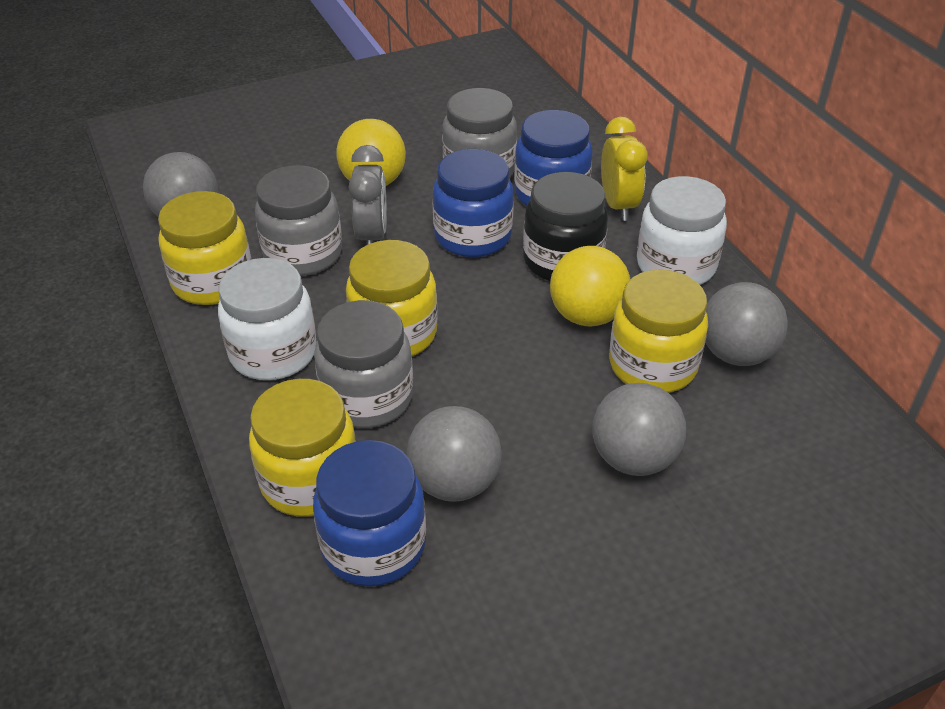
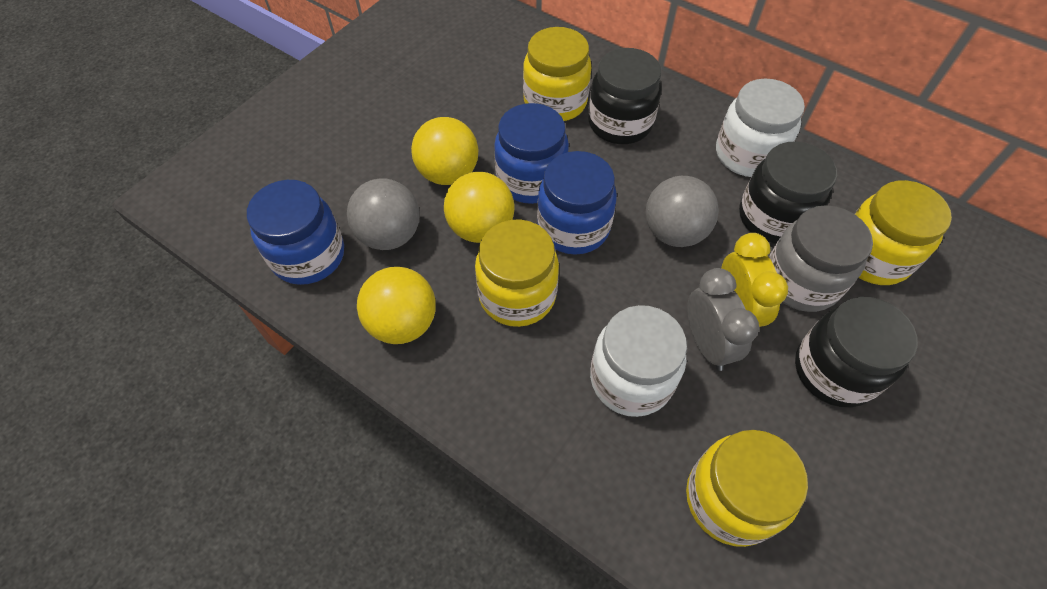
black jar: 1 -> 3
grey ball: 4 -> 2
grey jar: 3 -> 1
yellow ball: 2 -> 3

